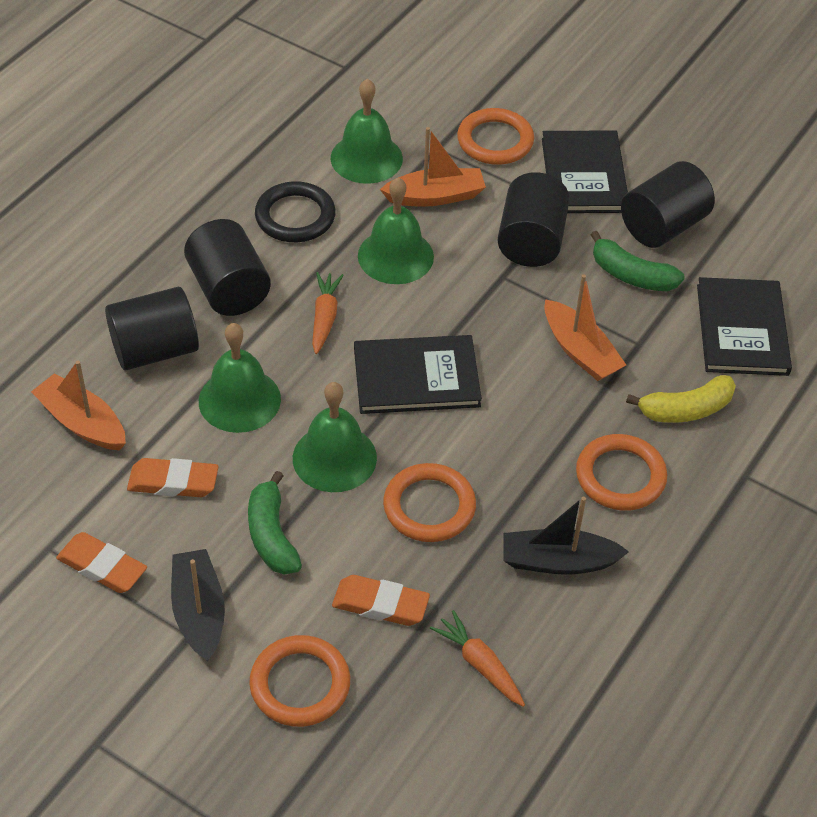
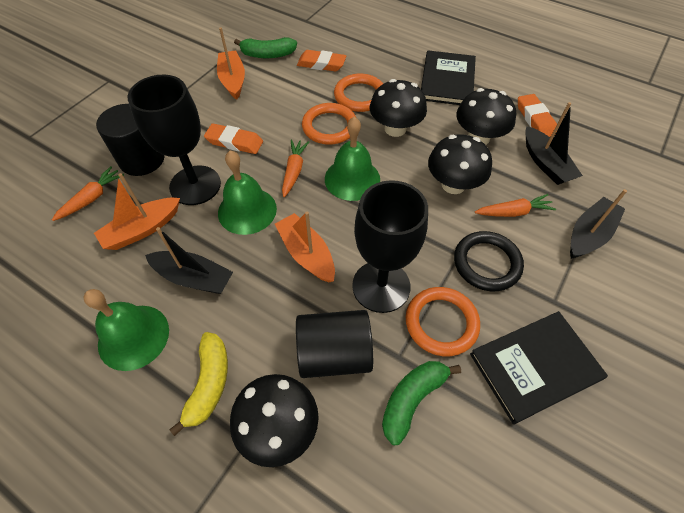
black boat: 2 -> 3
black book: 3 -> 2
black cylinder: 4 -> 2
black goblet: 0 -> 2
black mushroom: 0 -> 4
green bell: 4 -> 3
orange carrot: 2 -> 3
orange ring: 4 -> 3

